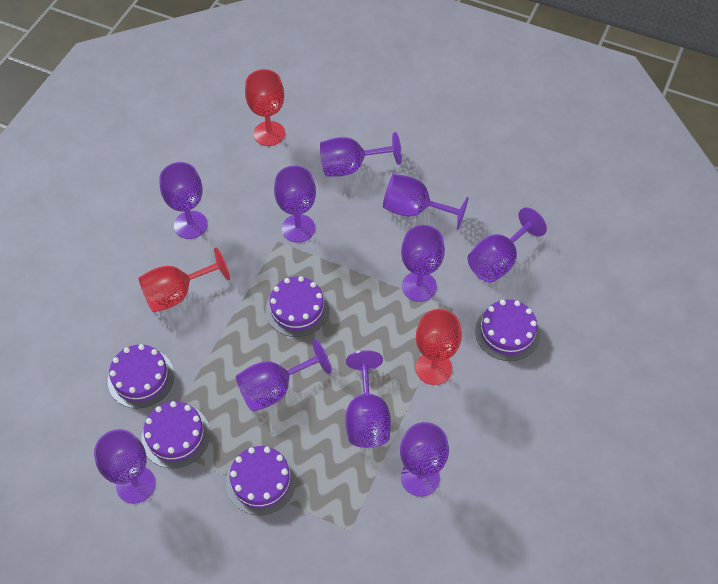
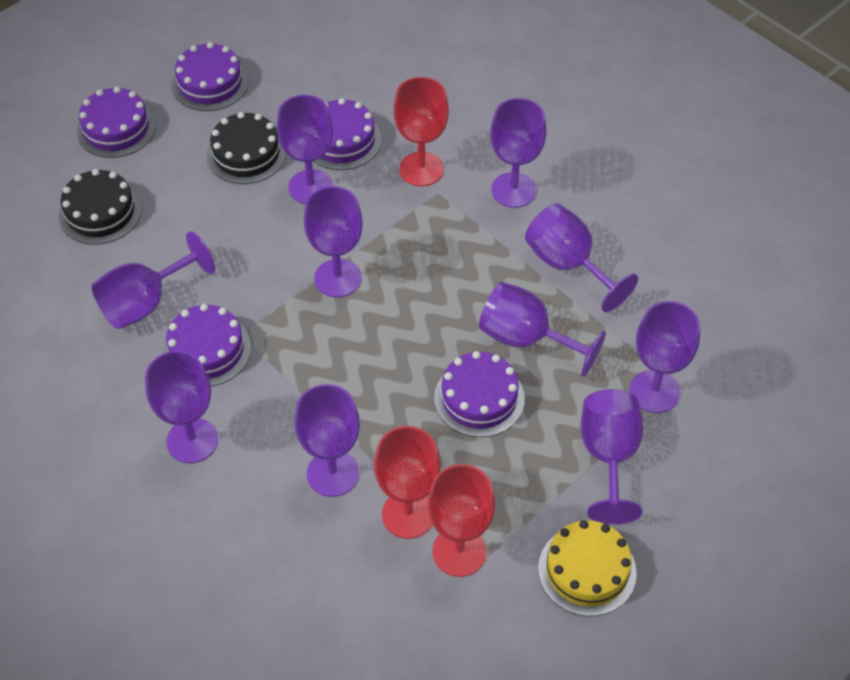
black cake: 0 -> 2
yellow cake: 0 -> 1

